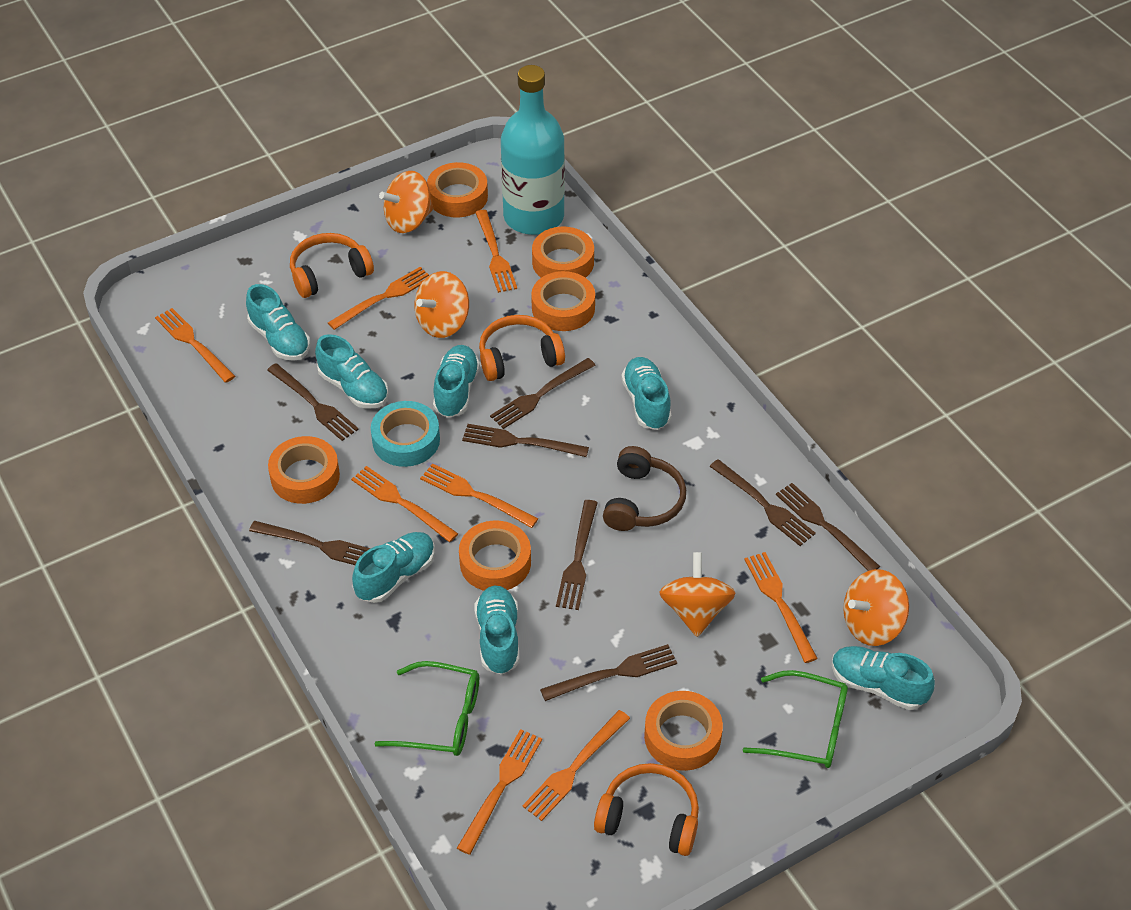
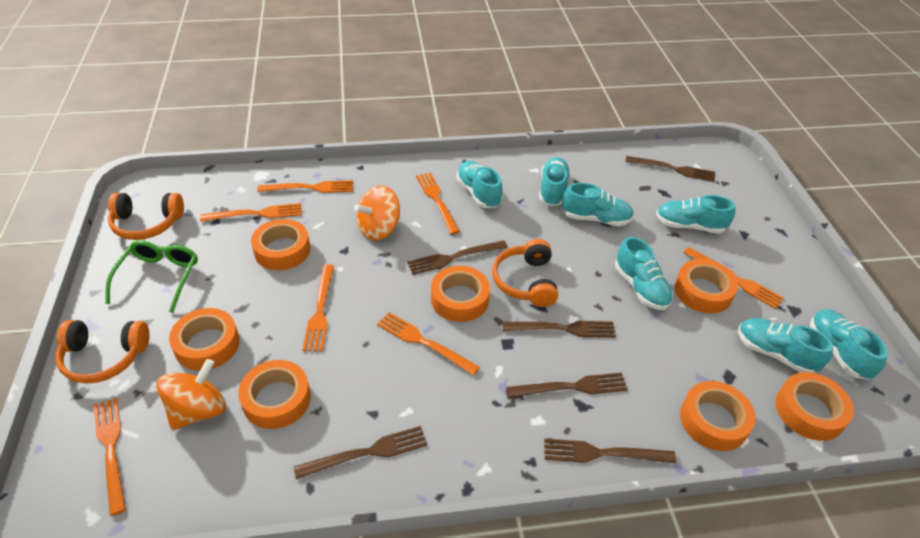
brown fork: 8 -> 6
brown headphones: 1 -> 0
green glasses: 2 -> 1
orange fork: 8 -> 7
orange spinning top: 4 -> 2
orange tape: 6 -> 7
turquoise bottle: 1 -> 0
turquoise tape: 1 -> 0

